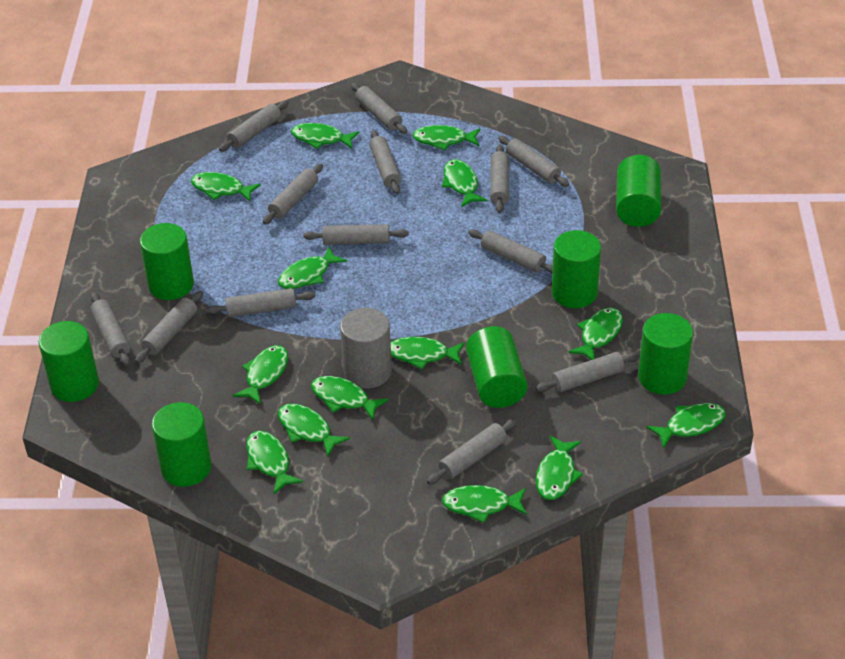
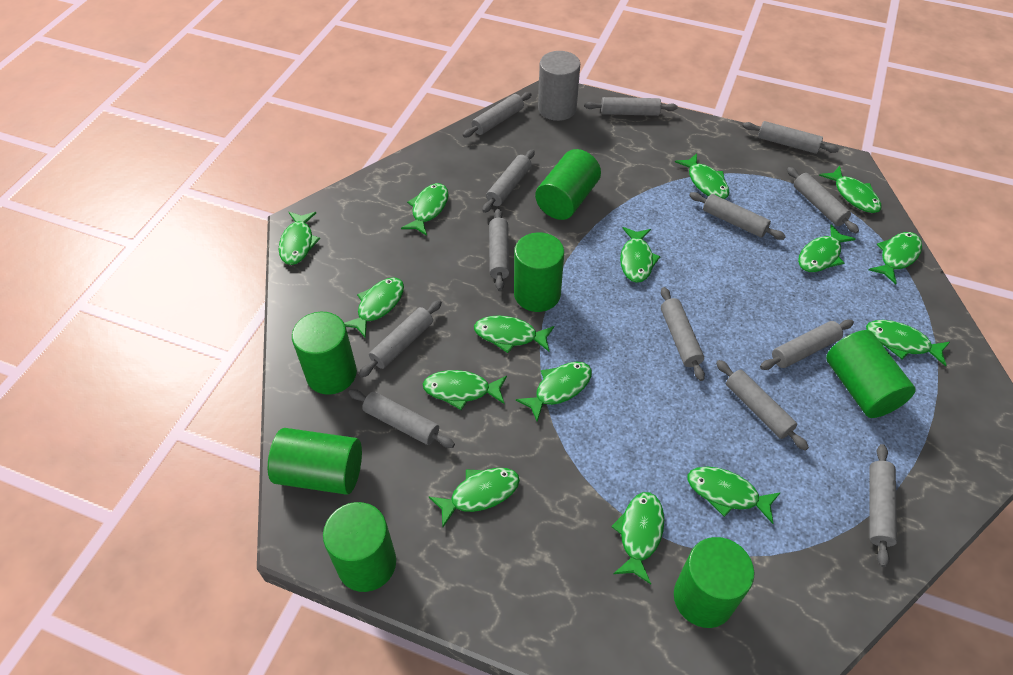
green fish: 14 -> 15

